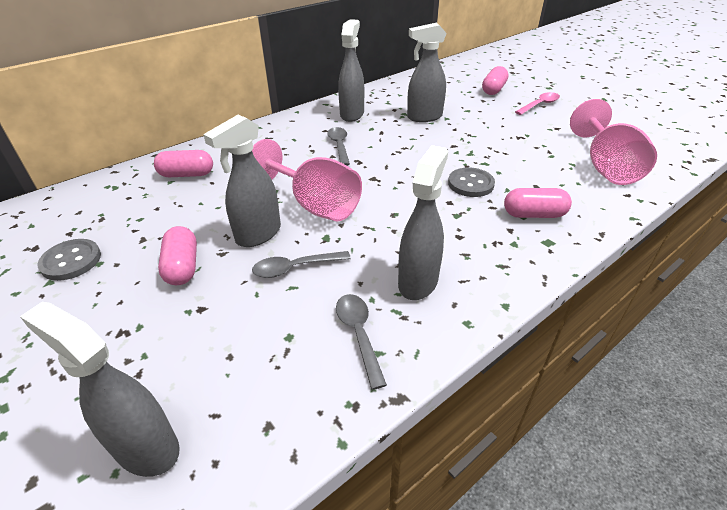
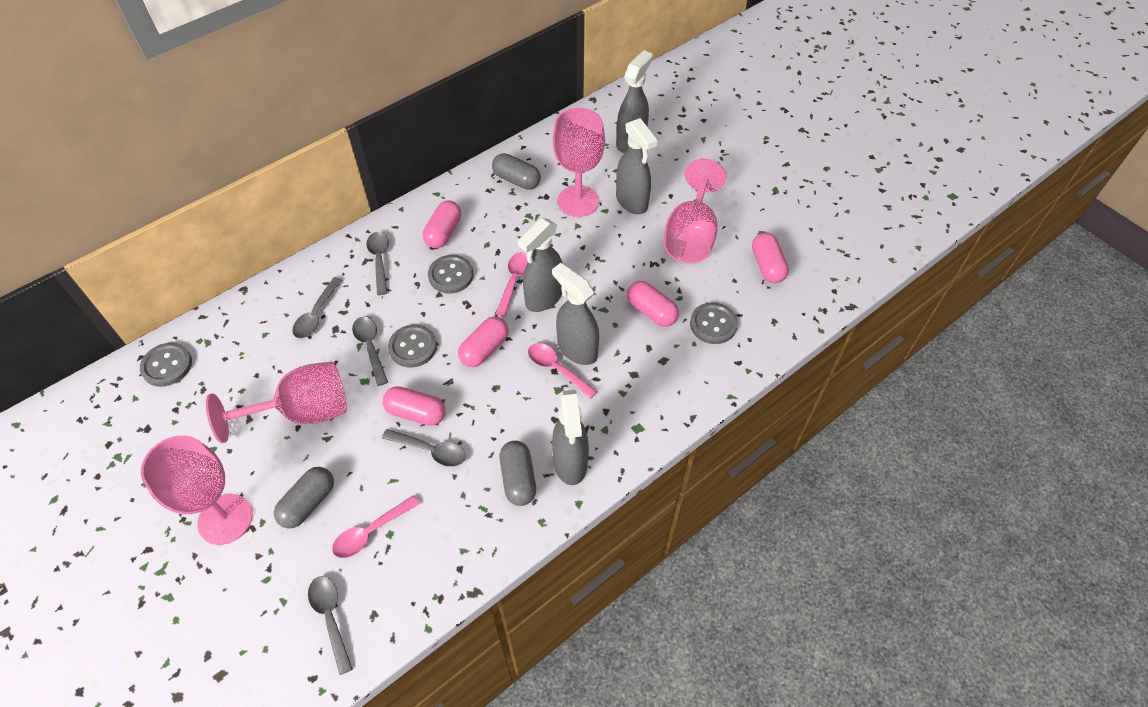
grey button: 2 -> 4
grey capsule: 0 -> 3
grey spoon: 3 -> 5
pink capsule: 4 -> 5
pink goblet: 2 -> 4
pink spoon: 1 -> 3

